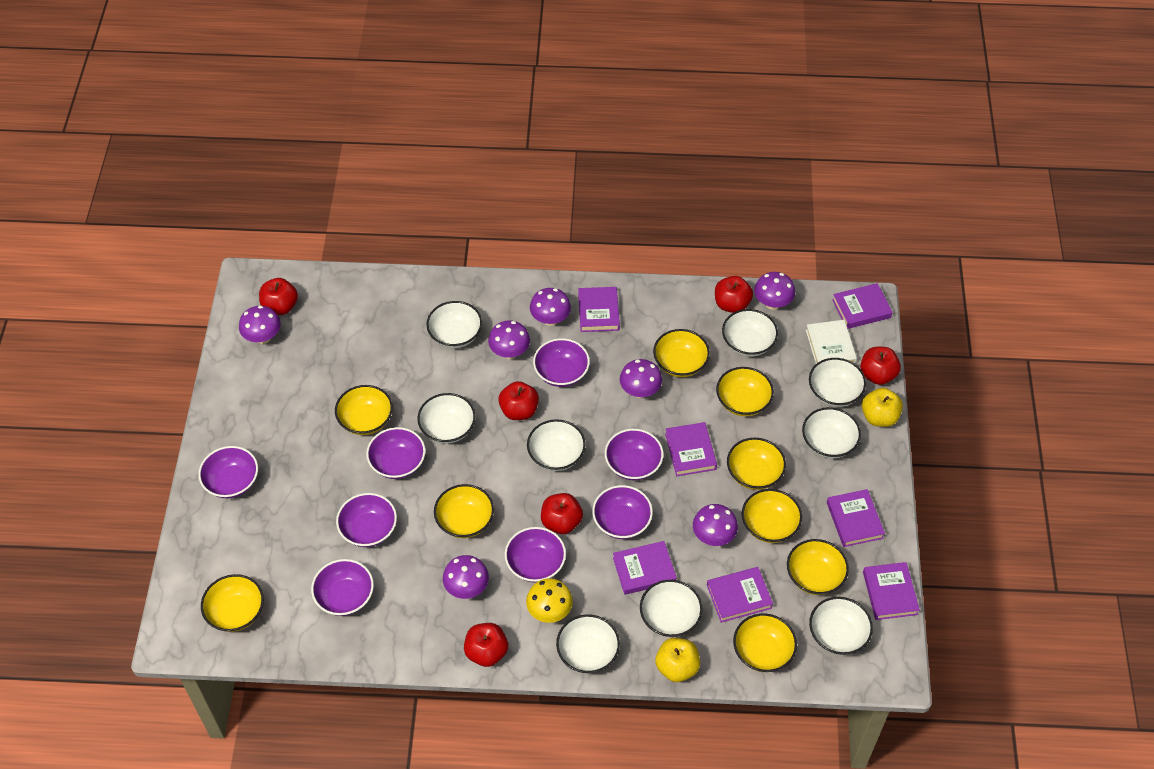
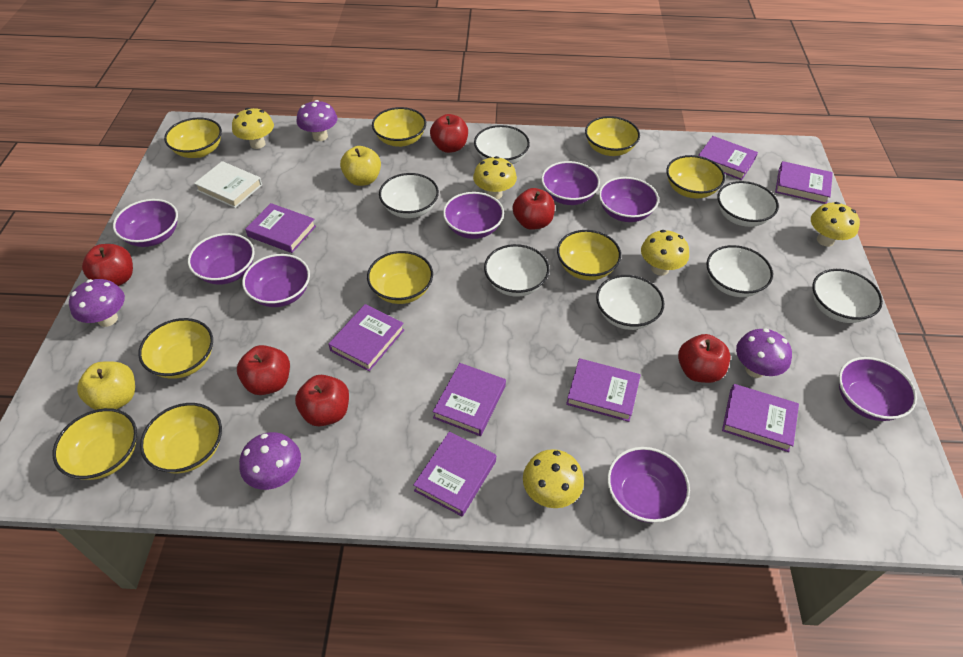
purple book: 7 -> 8
purple mushroom: 7 -> 4
white bowl: 9 -> 7
yellow mushroom: 1 -> 5

